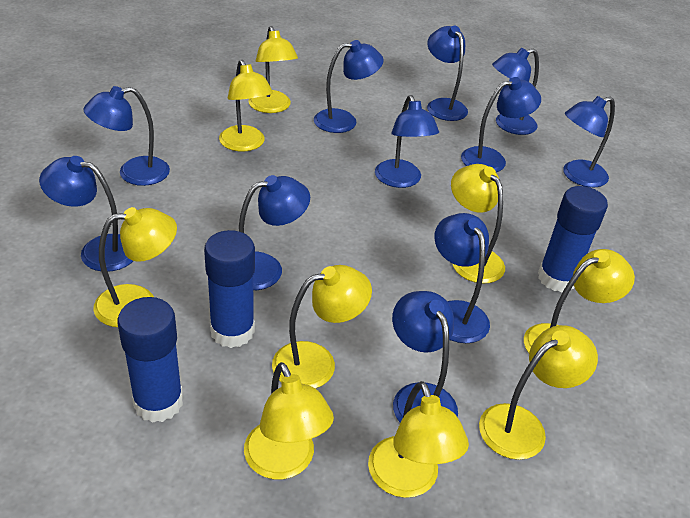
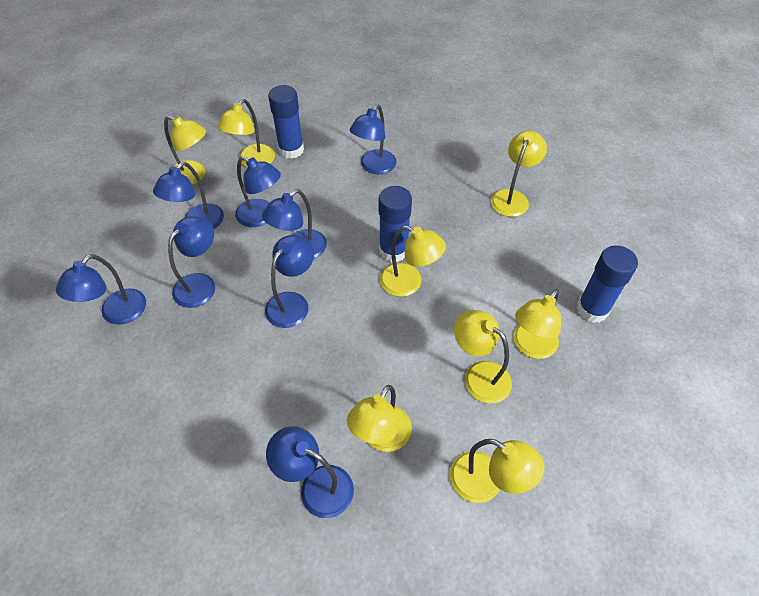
blue lamp: 11 -> 8
yellow lamp: 9 -> 8

